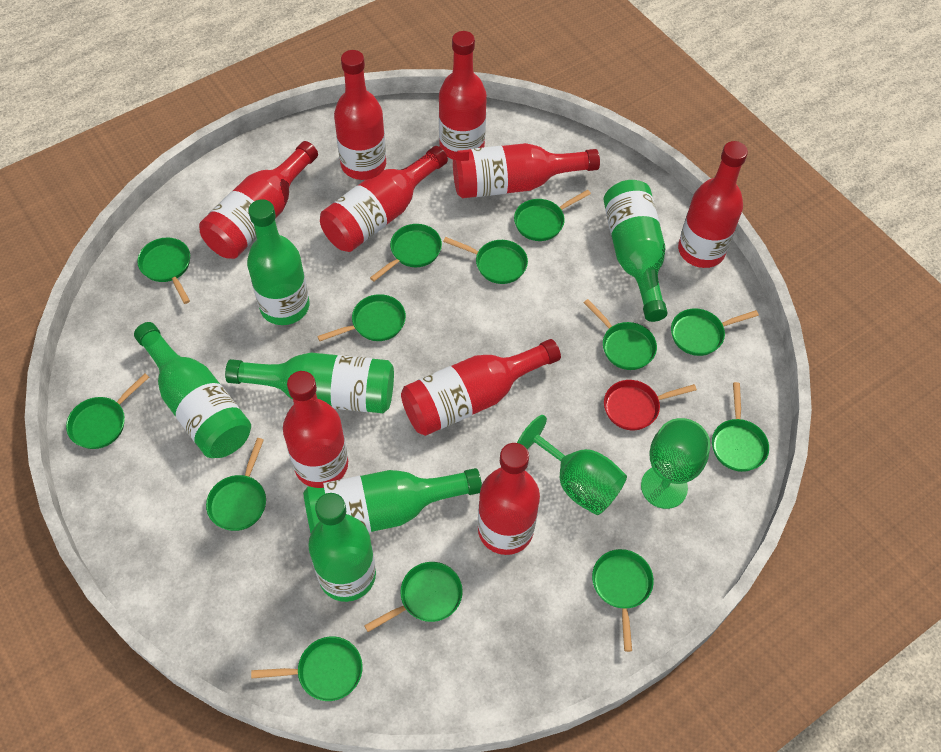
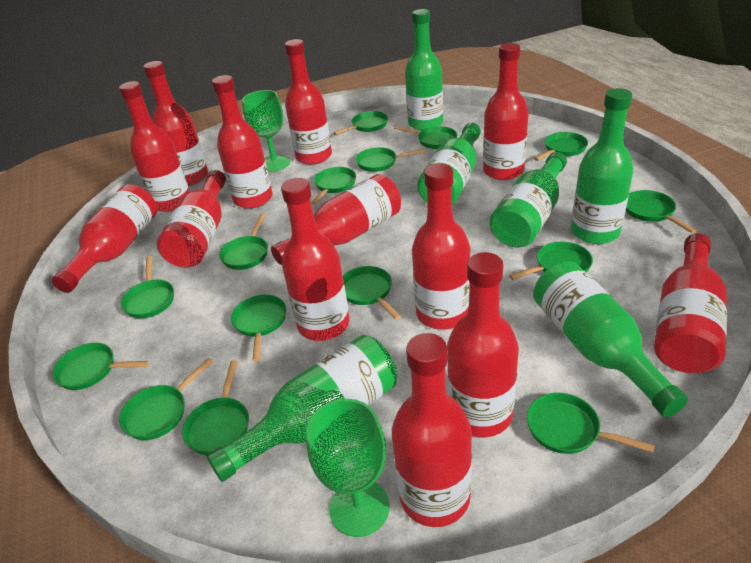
green pan: 13 -> 15
red bottle: 9 -> 13
red pan: 1 -> 0

